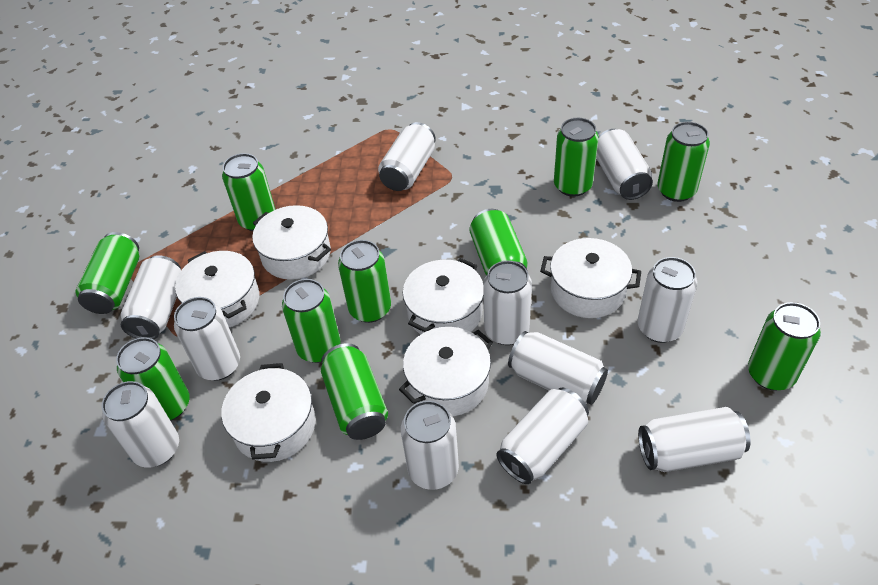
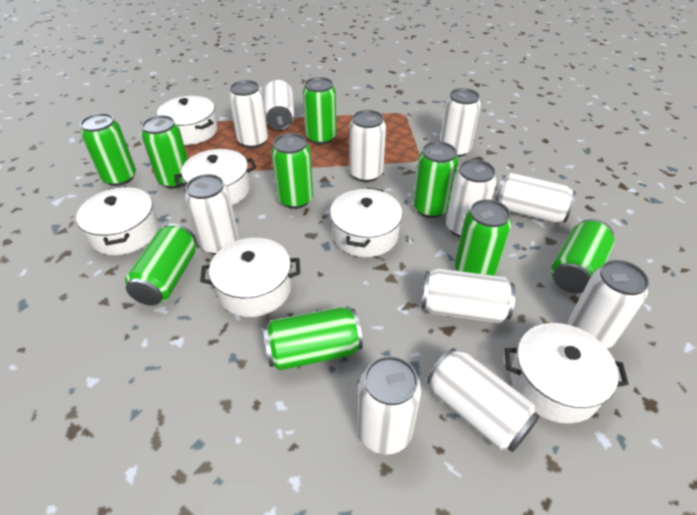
green can: 10 -> 9

